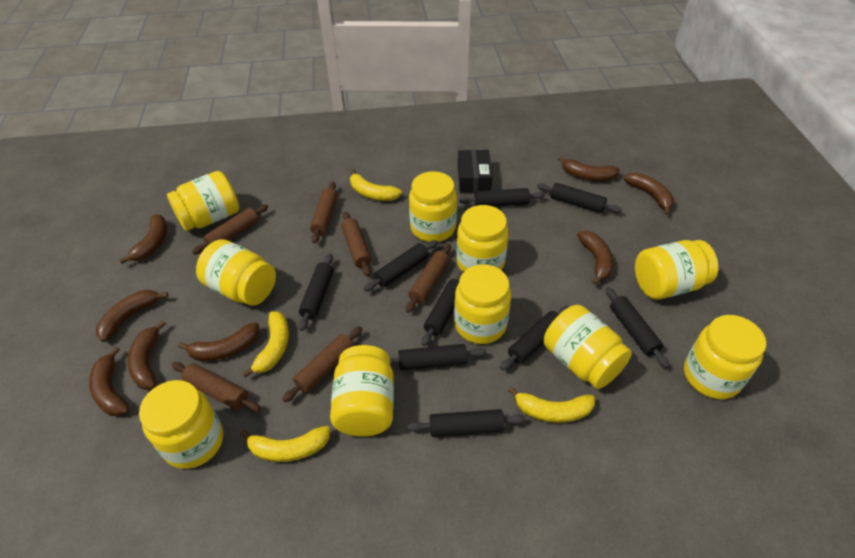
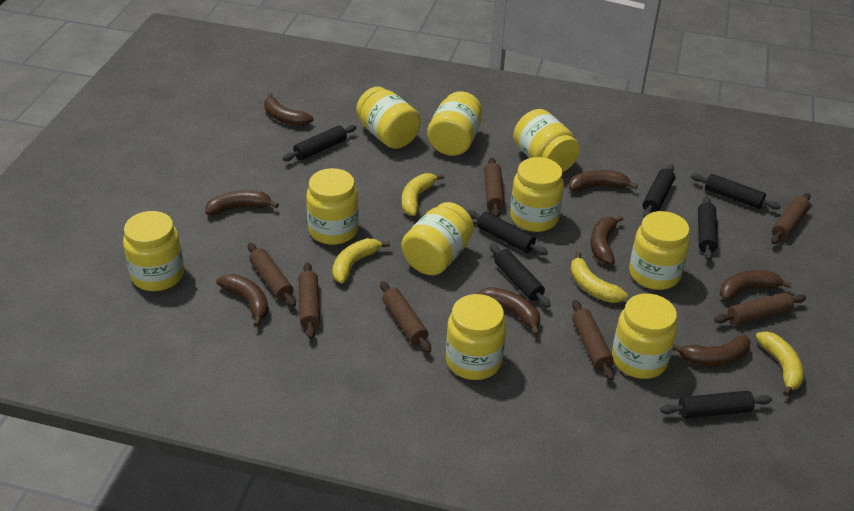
black box: 1 -> 0
black rolling pin: 9 -> 7
brown rolling pin: 6 -> 7

